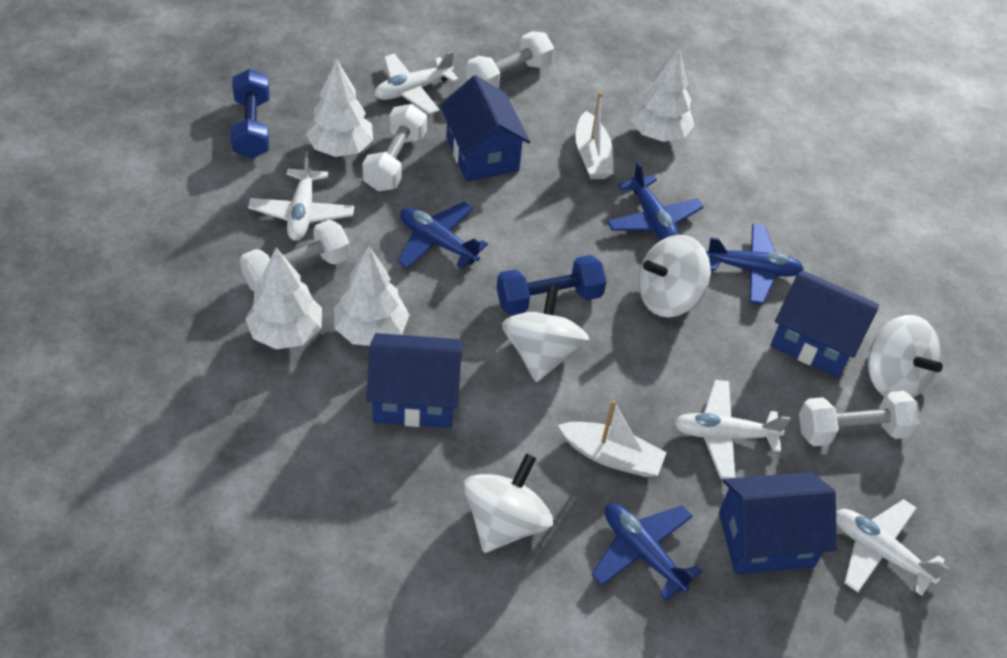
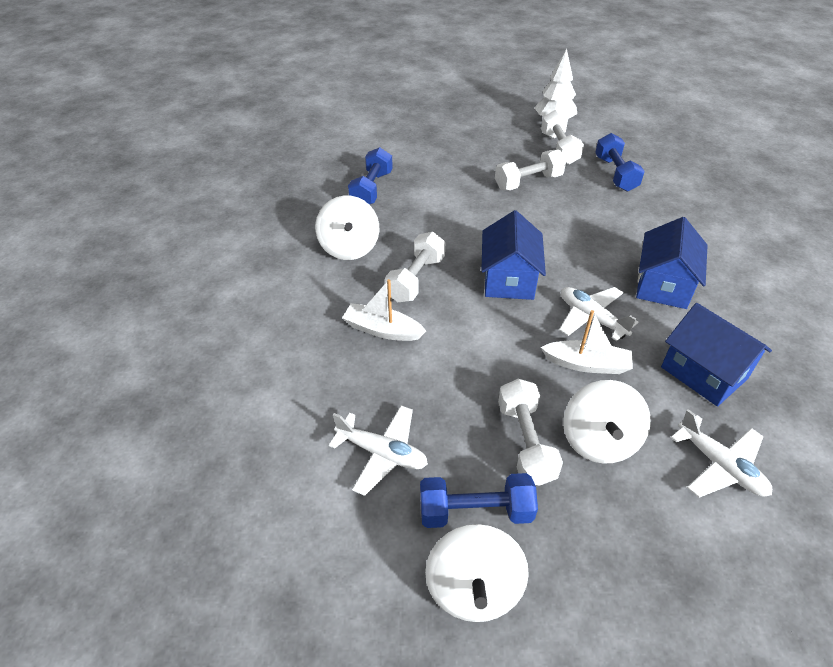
blue dumbbell: 2 -> 3
blue house: 4 -> 3
blue plane: 4 -> 0
white plane: 4 -> 3
white spinning top: 4 -> 3
white tree: 4 -> 1

